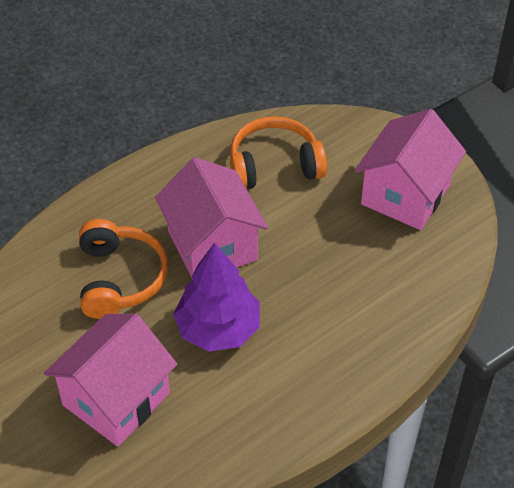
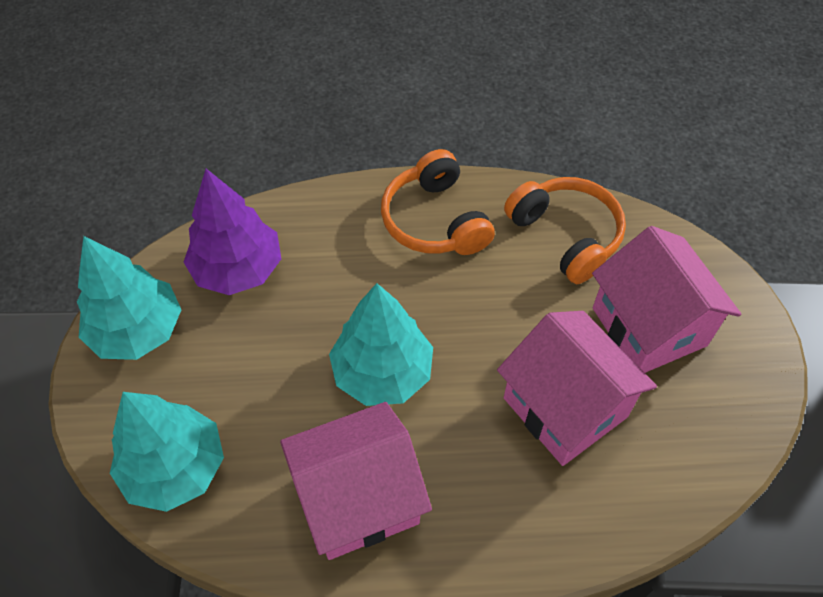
turquoise tree: 0 -> 3

